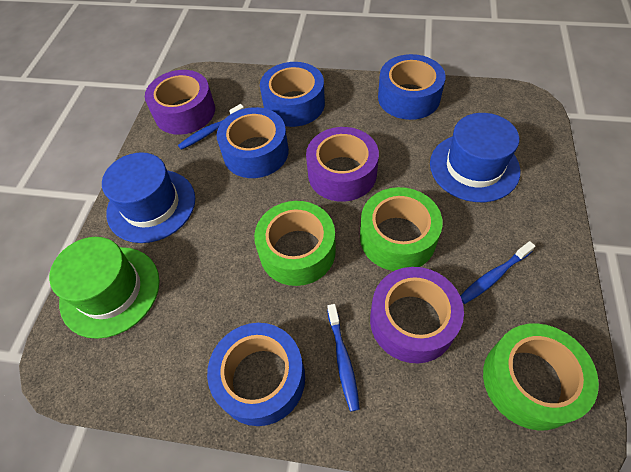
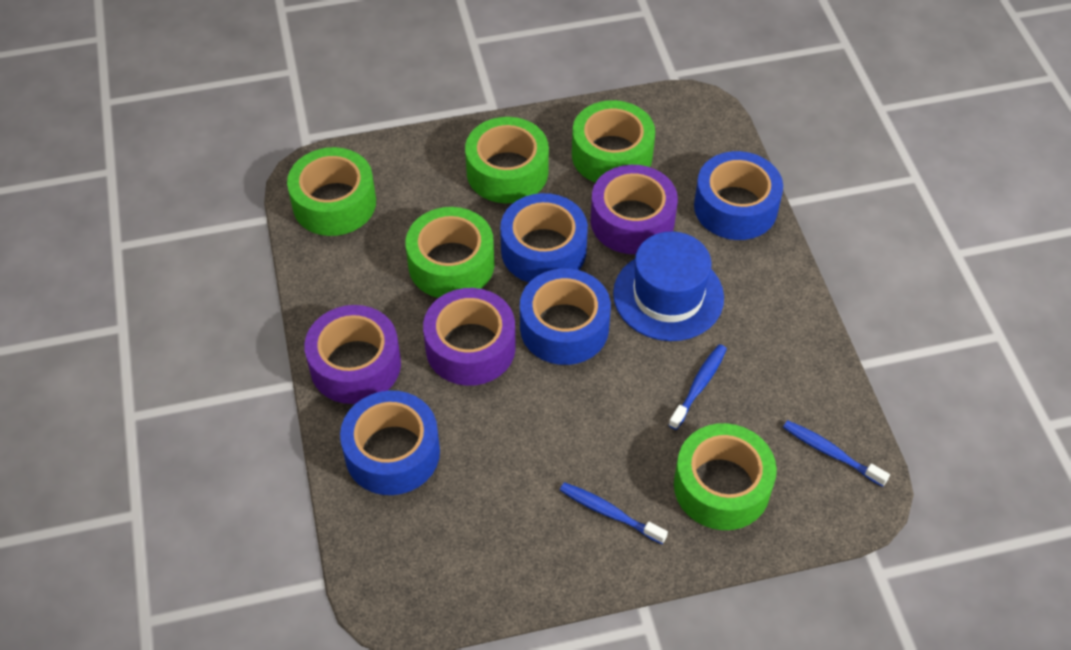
blue hat: 2 -> 1
green hat: 1 -> 0
green tape: 3 -> 5

